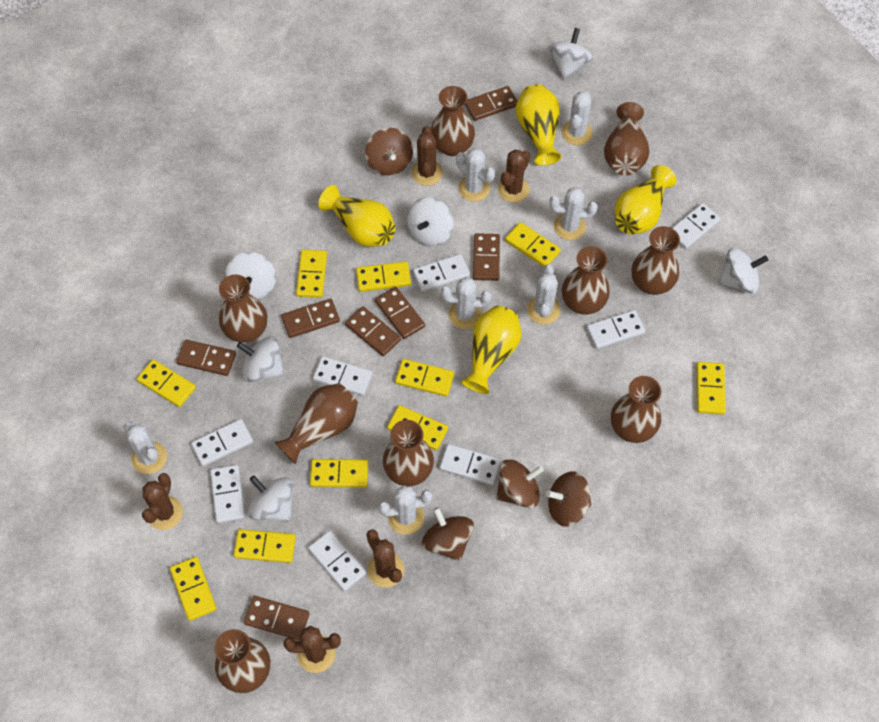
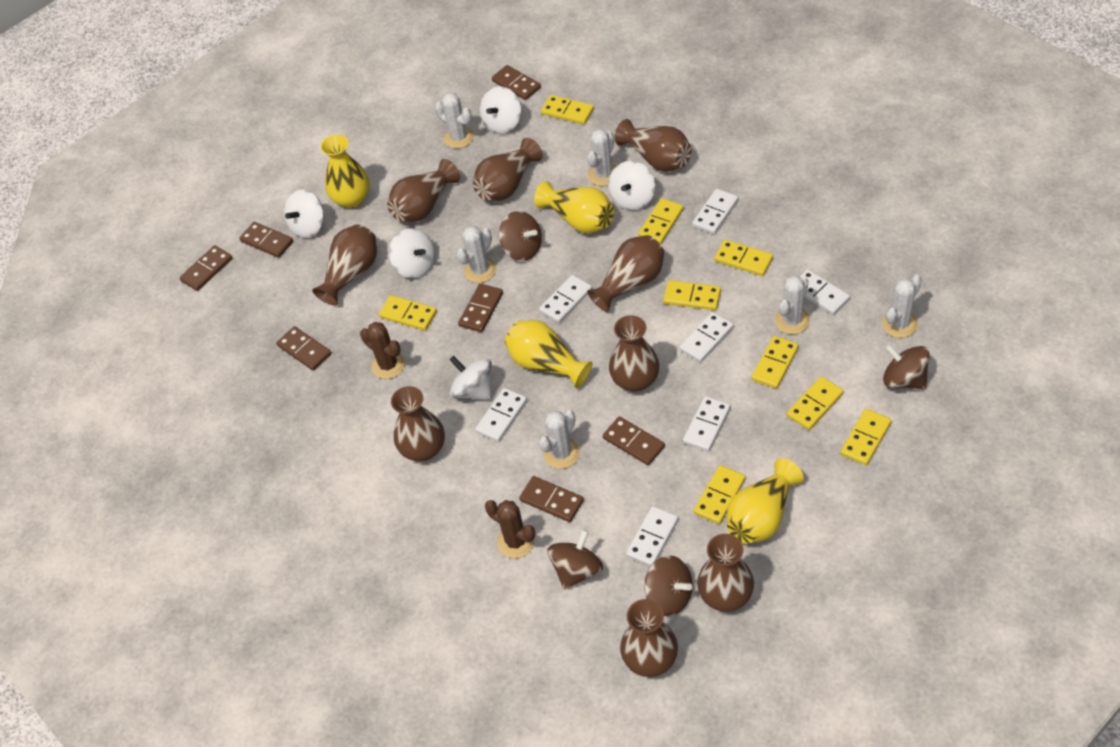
brown cactus: 5 -> 2
white cactus: 7 -> 6
white domino: 8 -> 7
white spinning top: 6 -> 5
yellow domino: 10 -> 9

